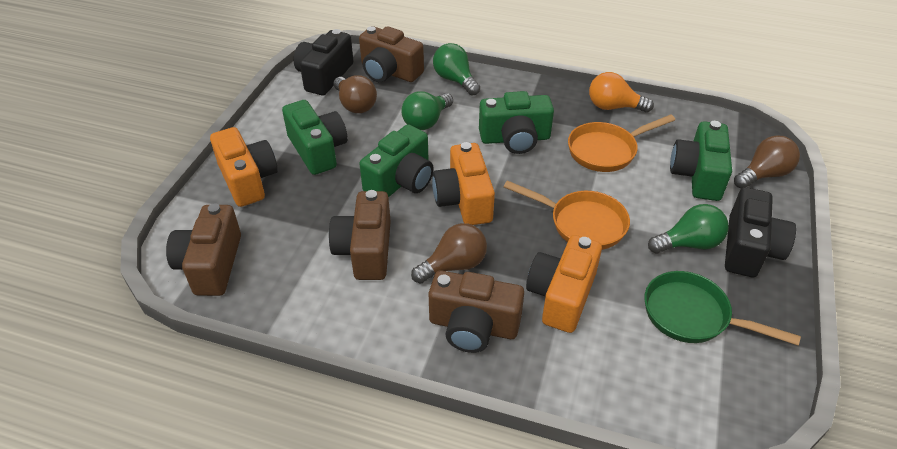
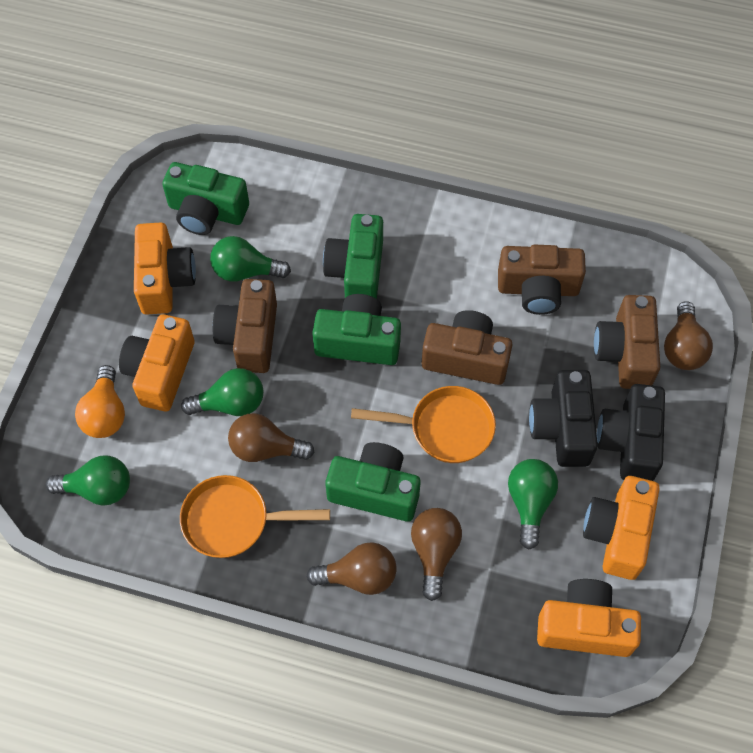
brown light bulb: 3 -> 4
green light bulb: 3 -> 4
green pan: 1 -> 0
orange camera: 3 -> 4

